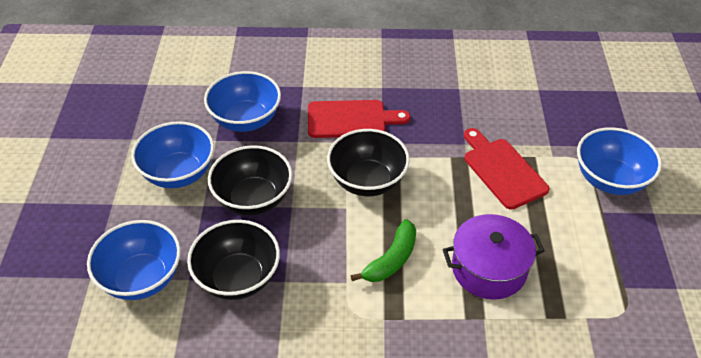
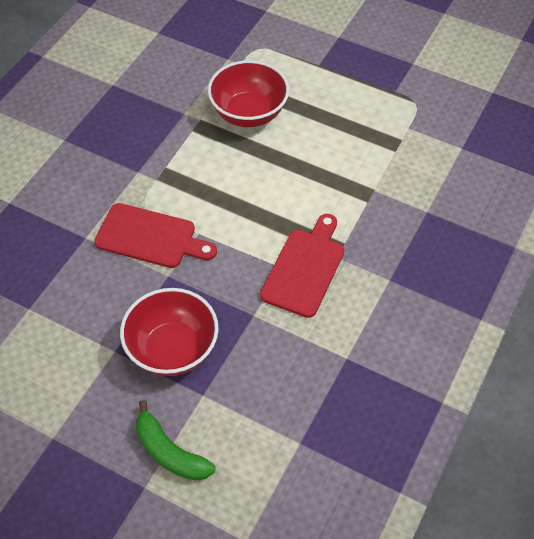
black bowl: 3 -> 0
blue bowl: 4 -> 0
purple pot: 1 -> 0
red bowl: 0 -> 2

